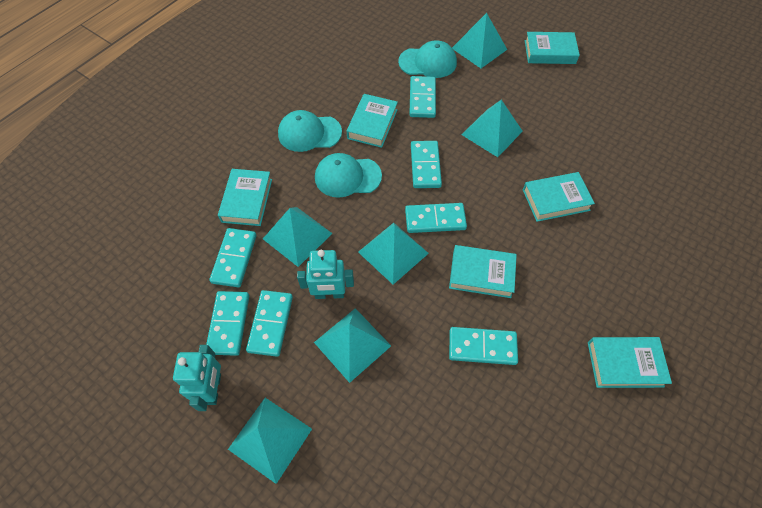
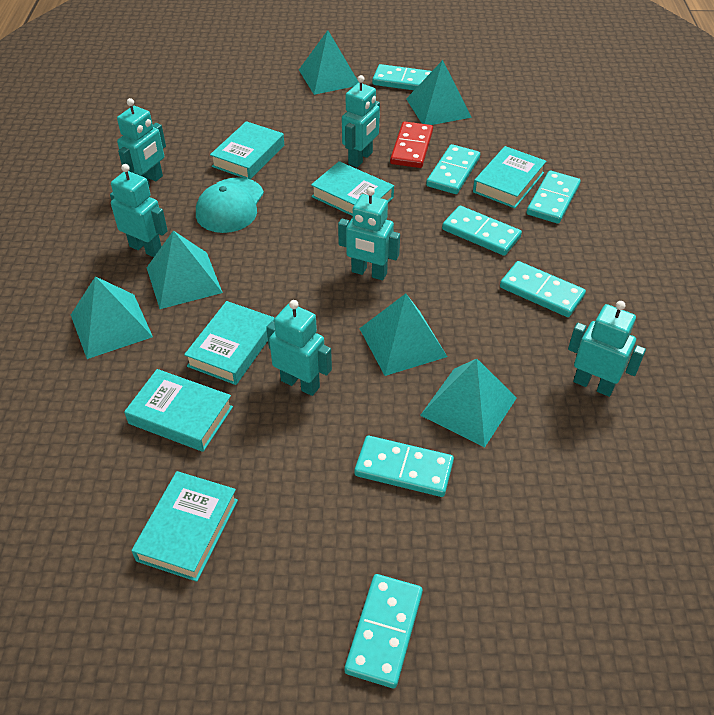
red domino: 0 -> 1
turquoise cap: 3 -> 1
turquoise robot: 2 -> 6

